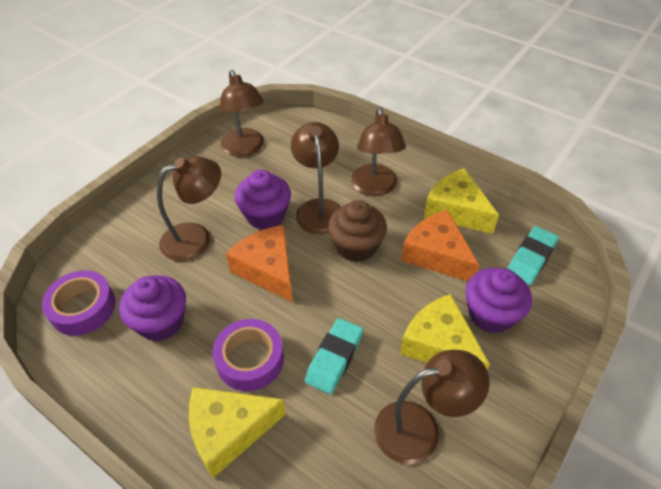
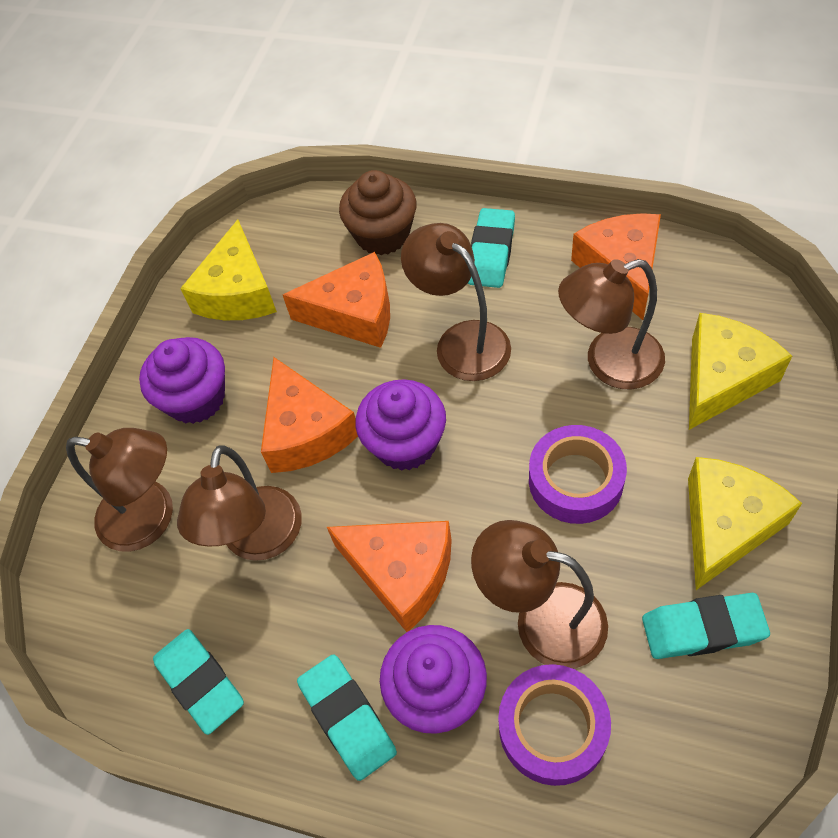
orange cheese: 2 -> 4
turquoise eraser: 2 -> 4

